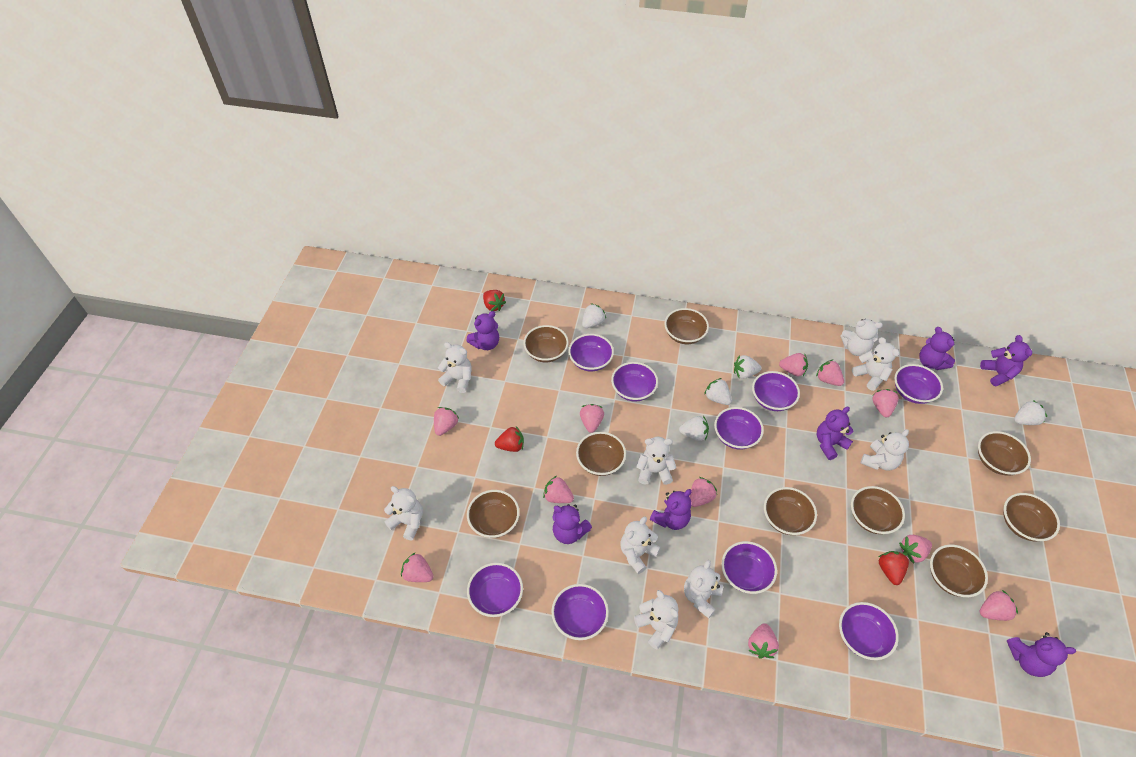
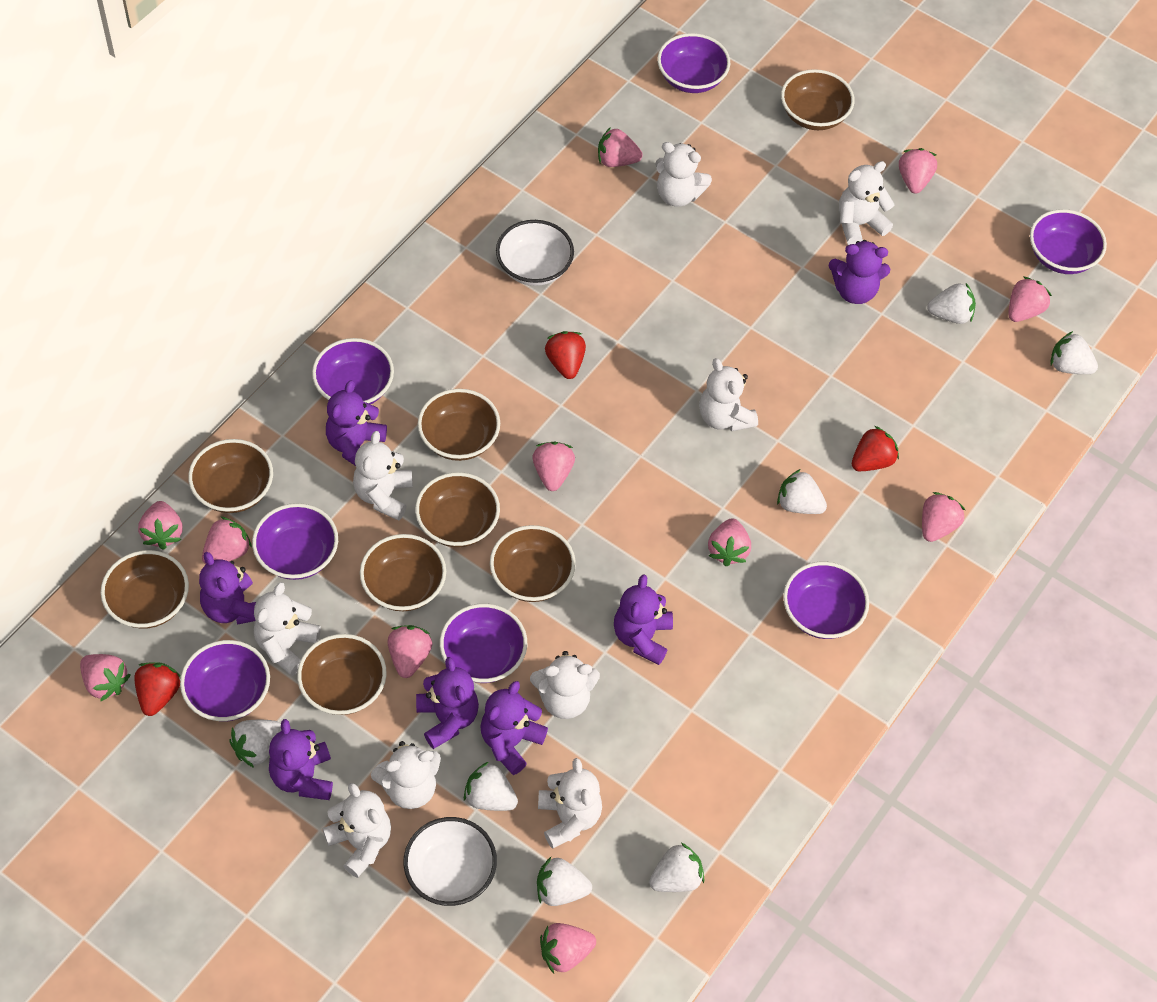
brown bowl: 9 -> 8
purple bowl: 9 -> 7
white bowl: 0 -> 2
white strawberry: 5 -> 7

